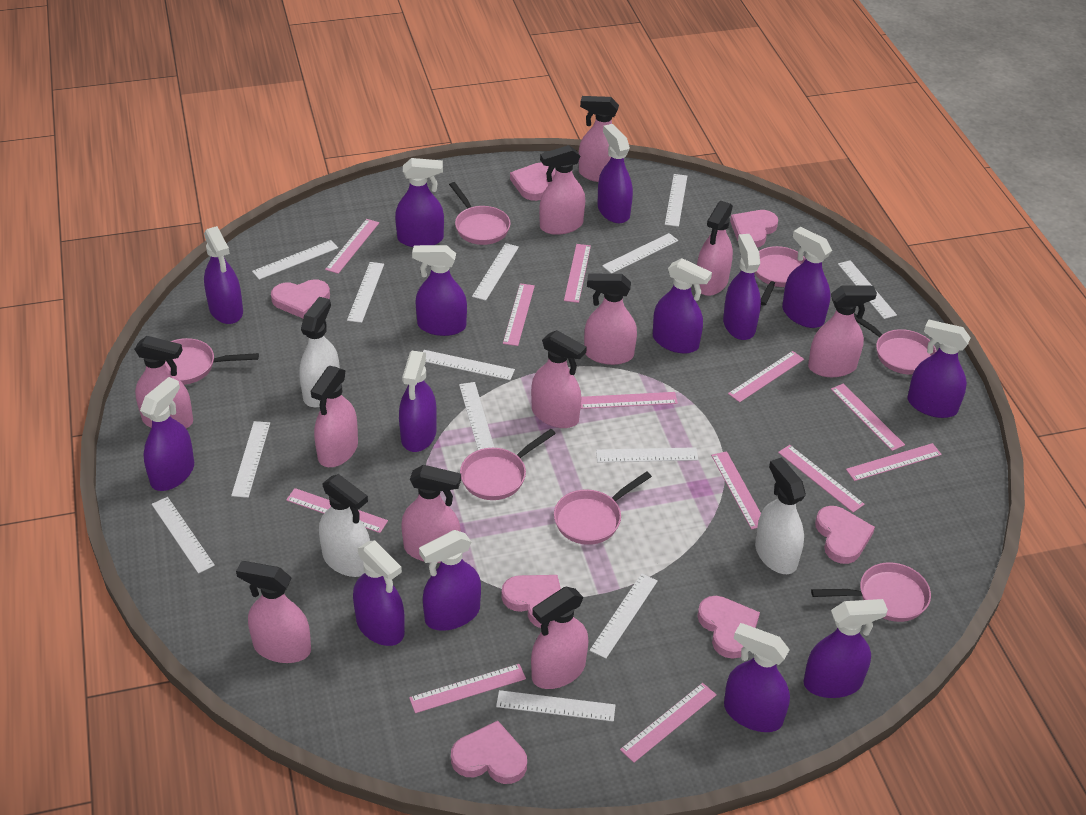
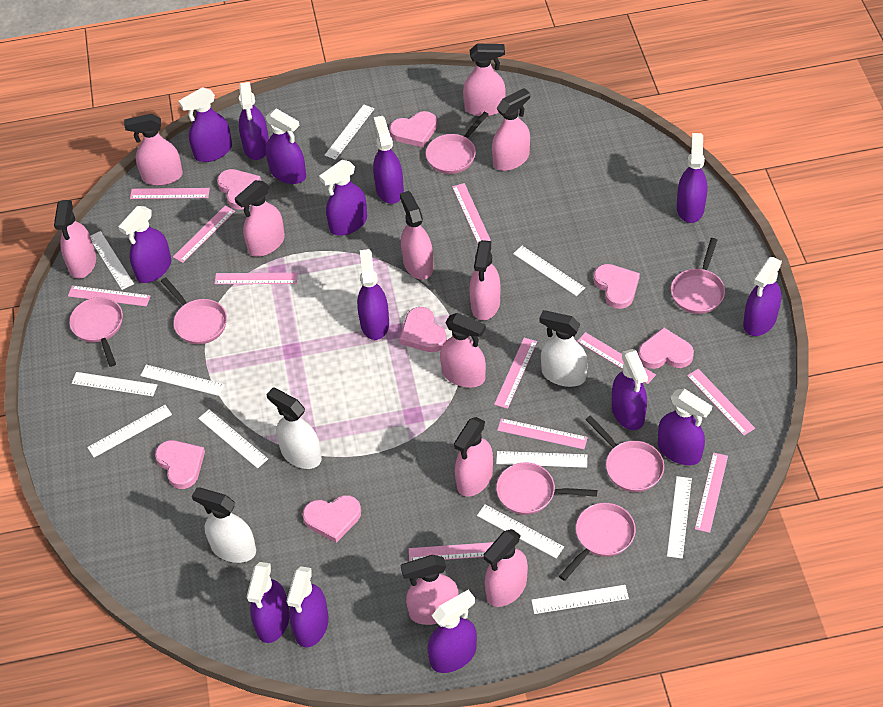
pink ruler: 12 -> 11
white ruler: 13 -> 11

